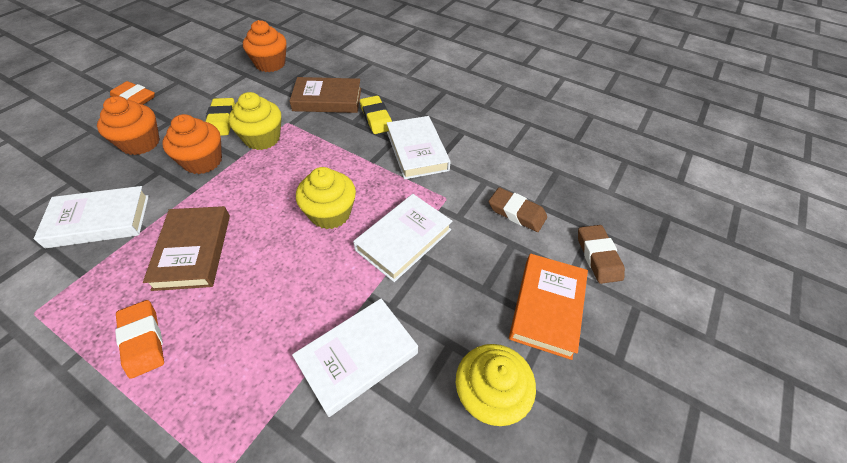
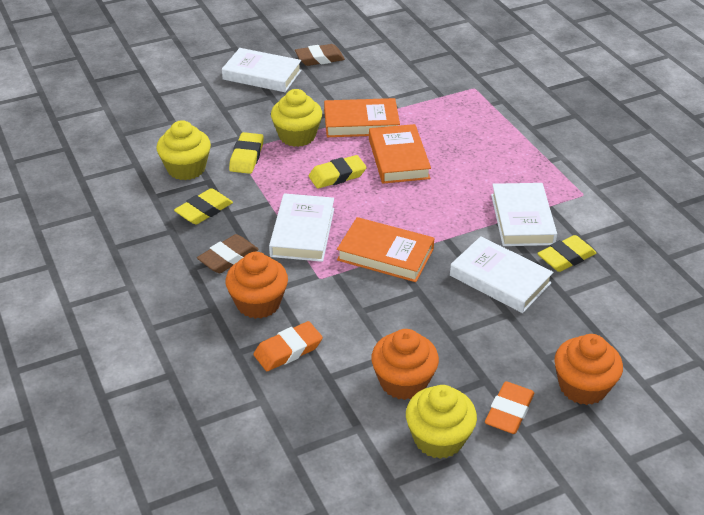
brown book: 2 -> 0
orange book: 1 -> 3
yellow eraser: 2 -> 4

